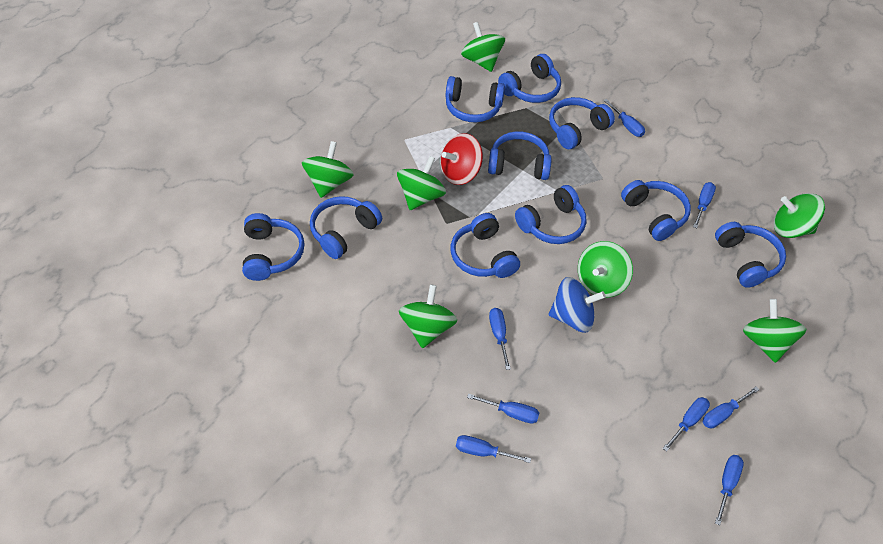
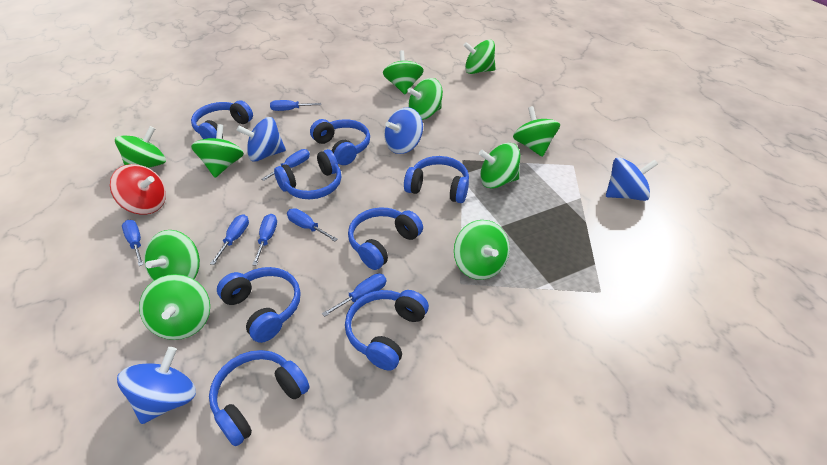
blue headphones: 10 -> 8
blue screwdriver: 8 -> 7
blue spinning top: 1 -> 4
green spinning top: 7 -> 10

